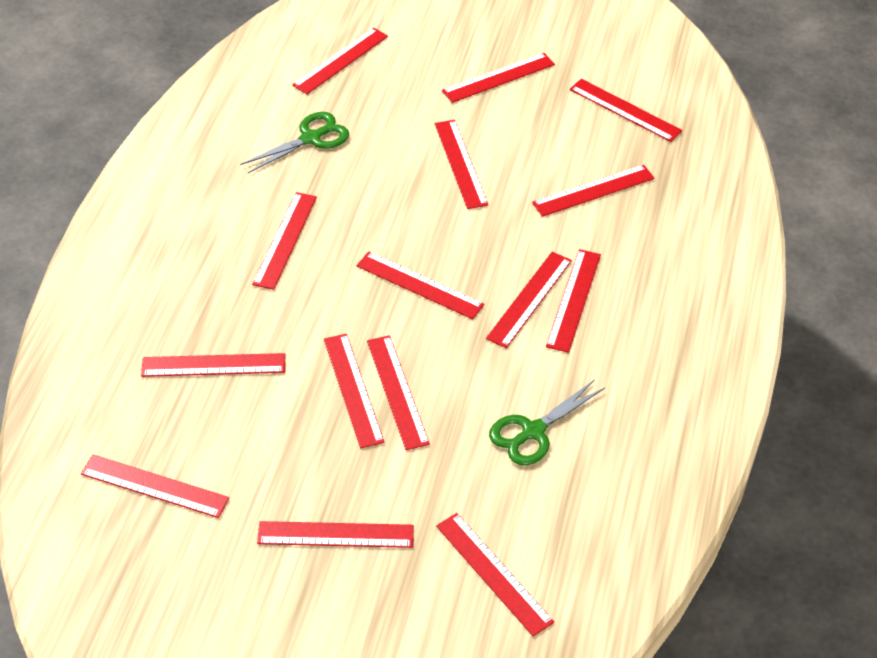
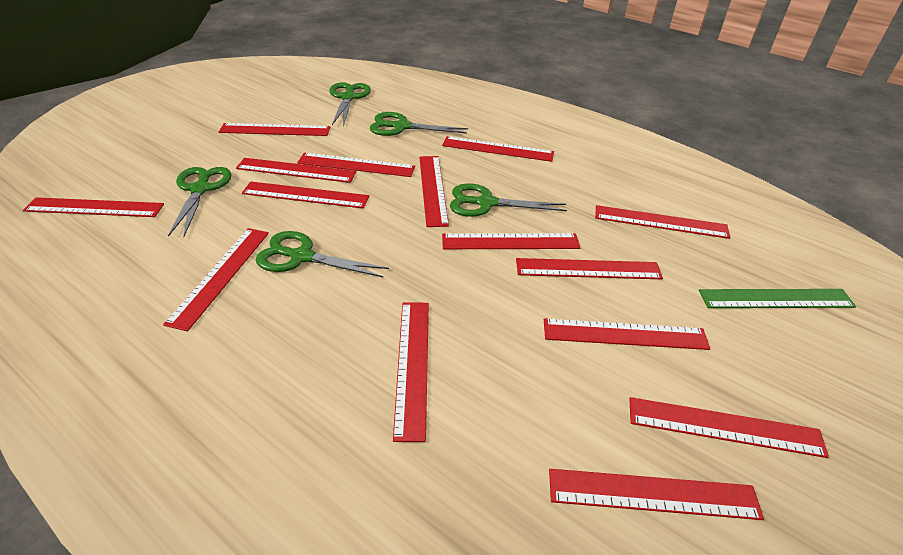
green ruler: 0 -> 1
green scissors: 2 -> 5

